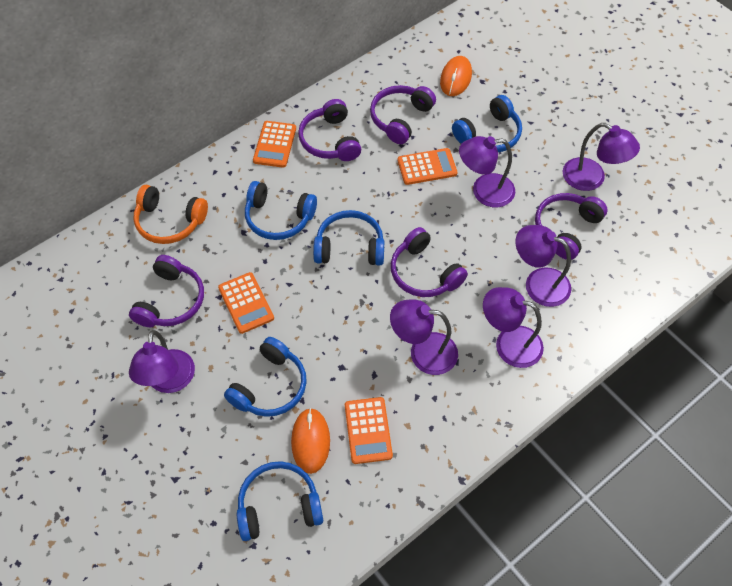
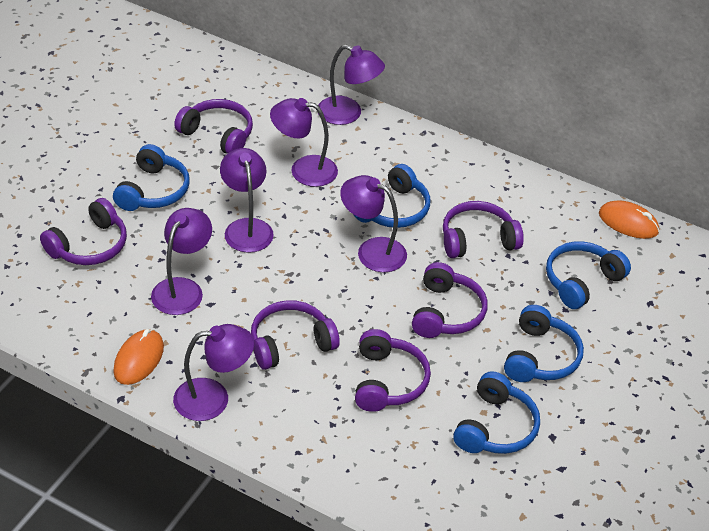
orange calculator: 4 -> 0
orange headphones: 1 -> 0
purple headphones: 5 -> 6

